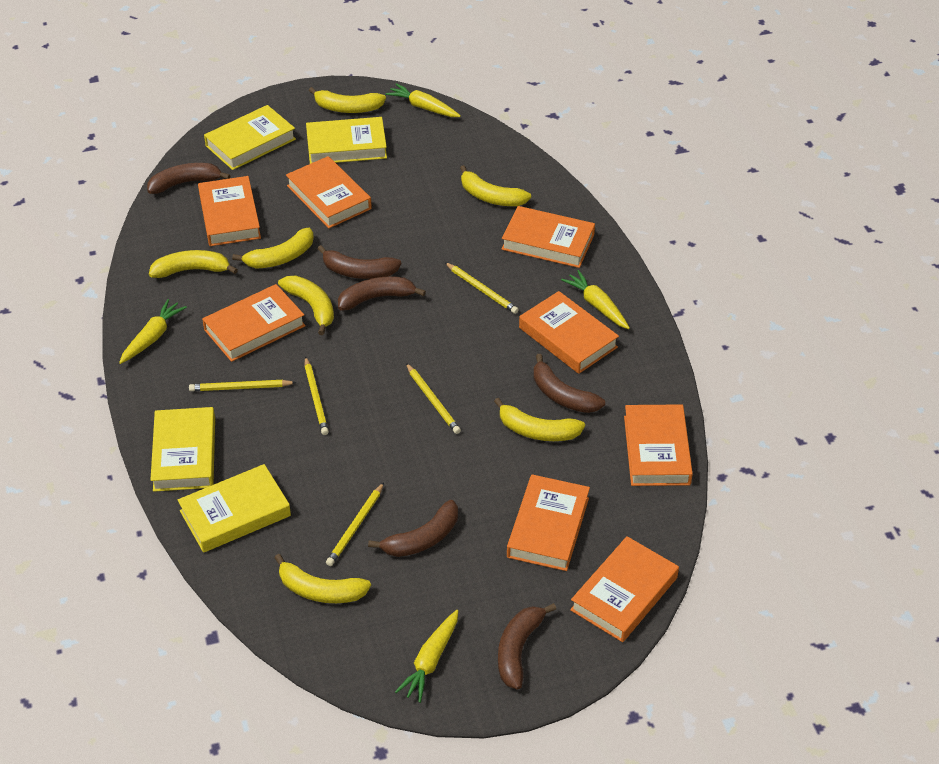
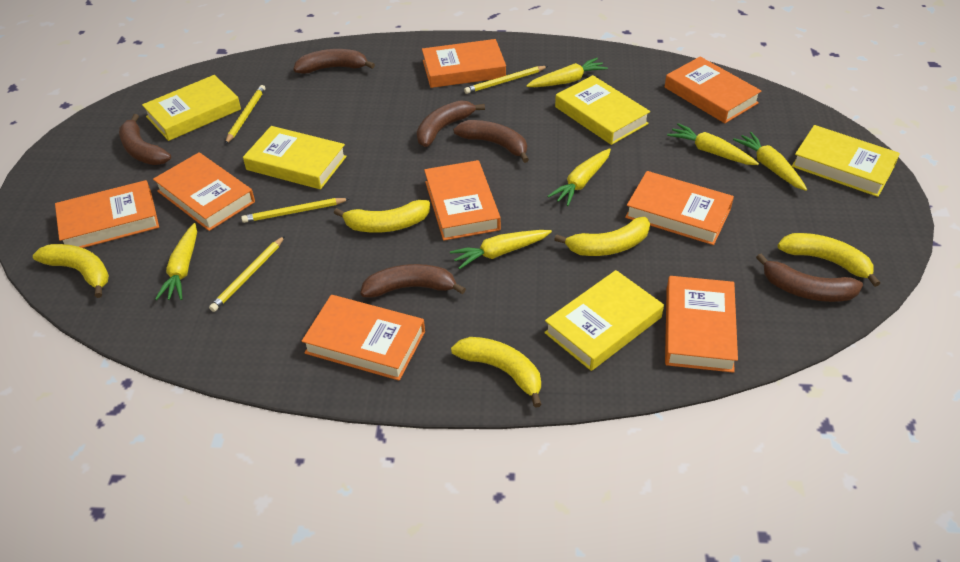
yellow banana: 7 -> 5
yellow book: 4 -> 5
yellow carrot: 4 -> 6
yellow pencil: 5 -> 4

